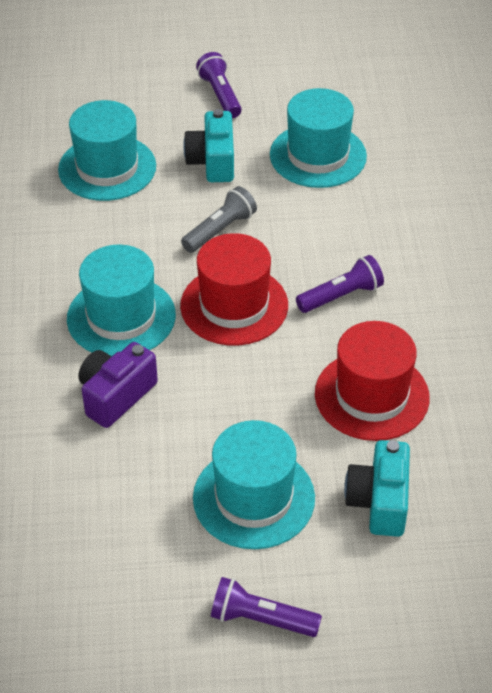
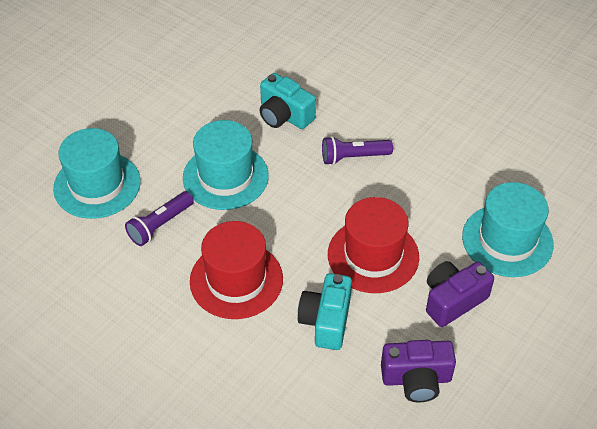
grey flashlight: 1 -> 0
purple camera: 1 -> 2
purple flashlight: 3 -> 2
turquoise hat: 4 -> 3

